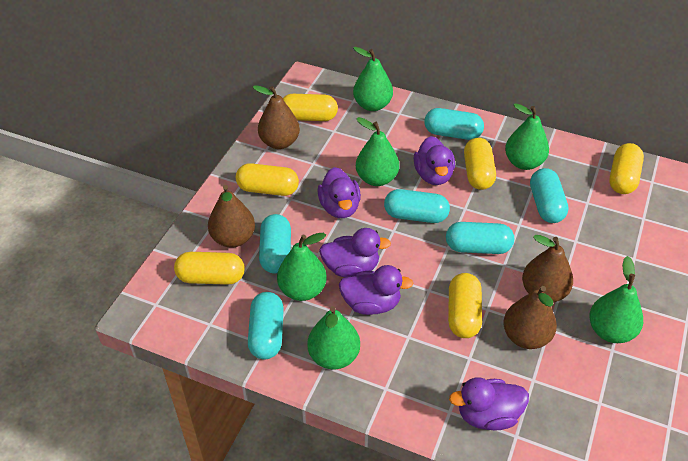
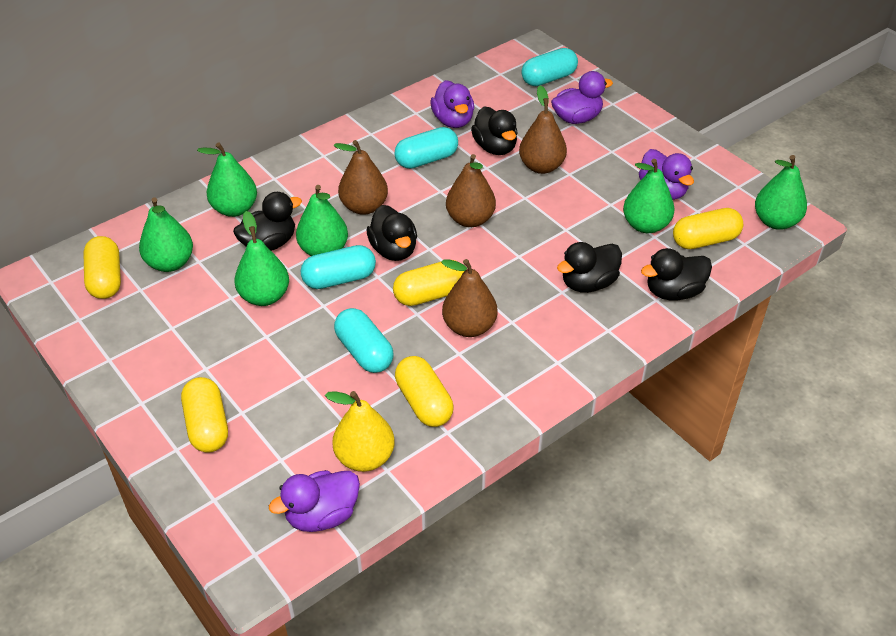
black duck: 0 -> 5
purple duck: 5 -> 4
turquoise capsule: 6 -> 4
yellow capsule: 6 -> 5
yellow pear: 0 -> 1

